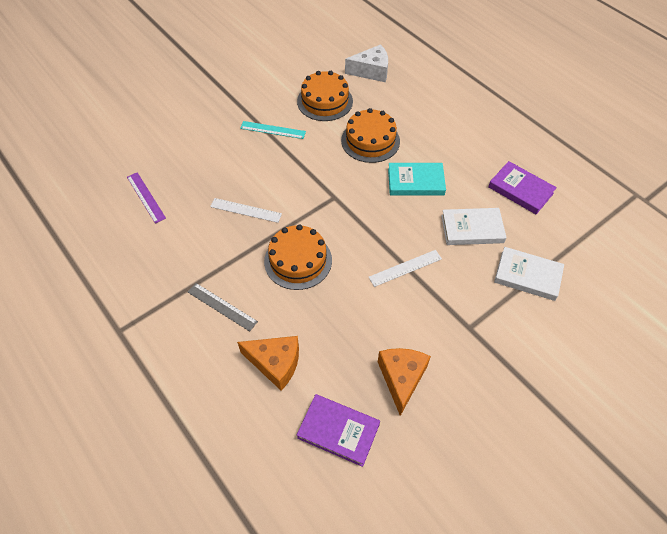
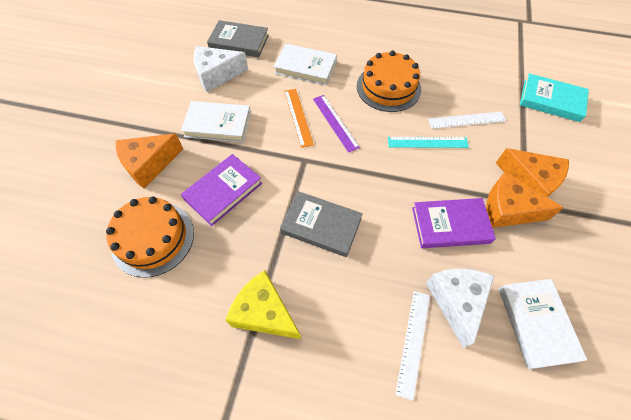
grey book: 0 -> 2
grey ruler: 1 -> 0
orange cake: 3 -> 2
orange cheese: 2 -> 3
orange ruler: 0 -> 1
white book: 2 -> 3
white cheese: 1 -> 2
yellow cheese: 0 -> 1

